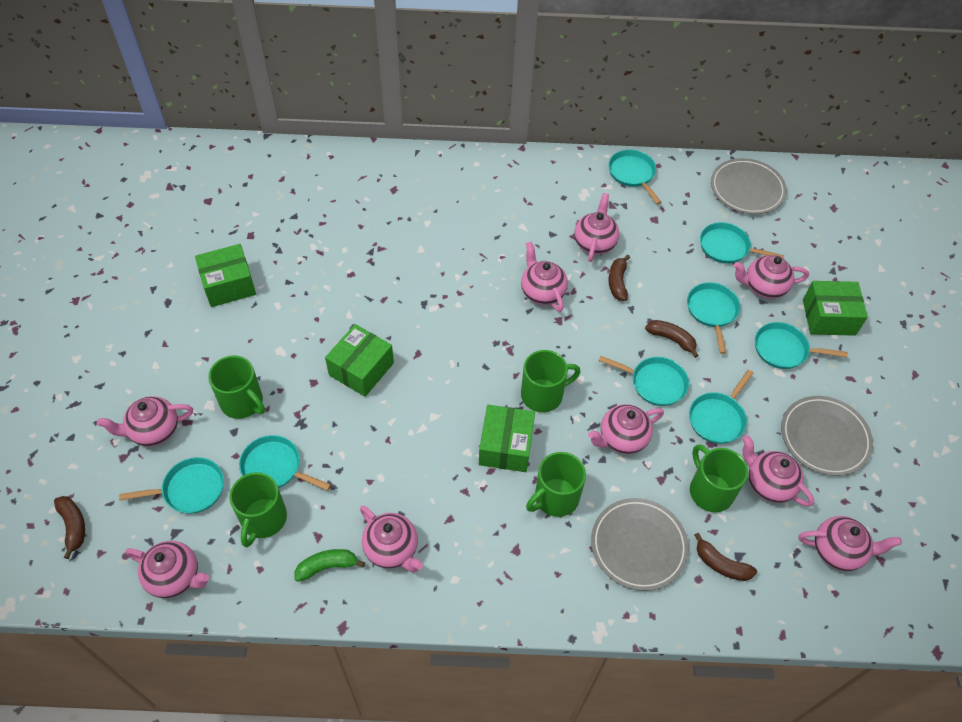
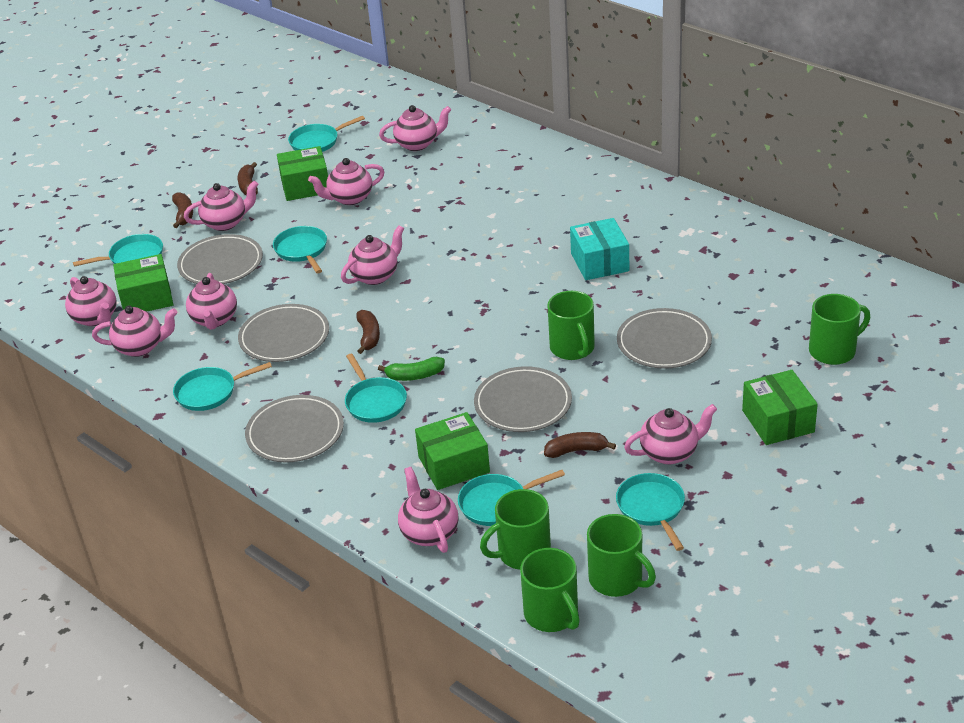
grey plate: 3 -> 5
turquoise box: 0 -> 1
turquoise pan: 8 -> 7

